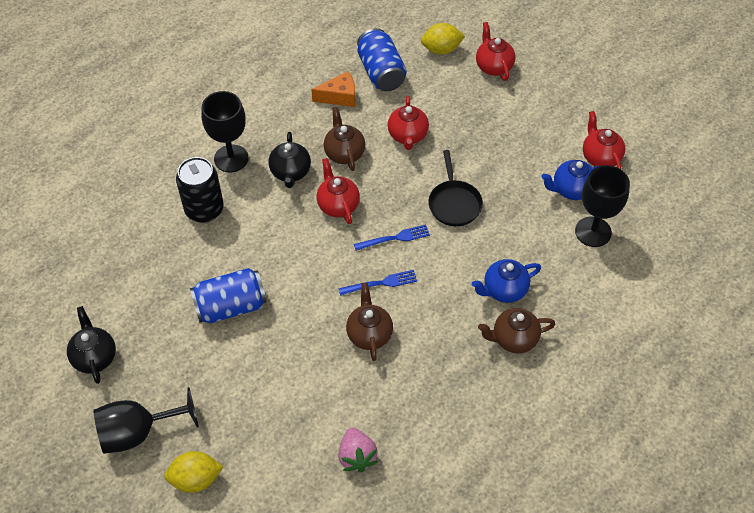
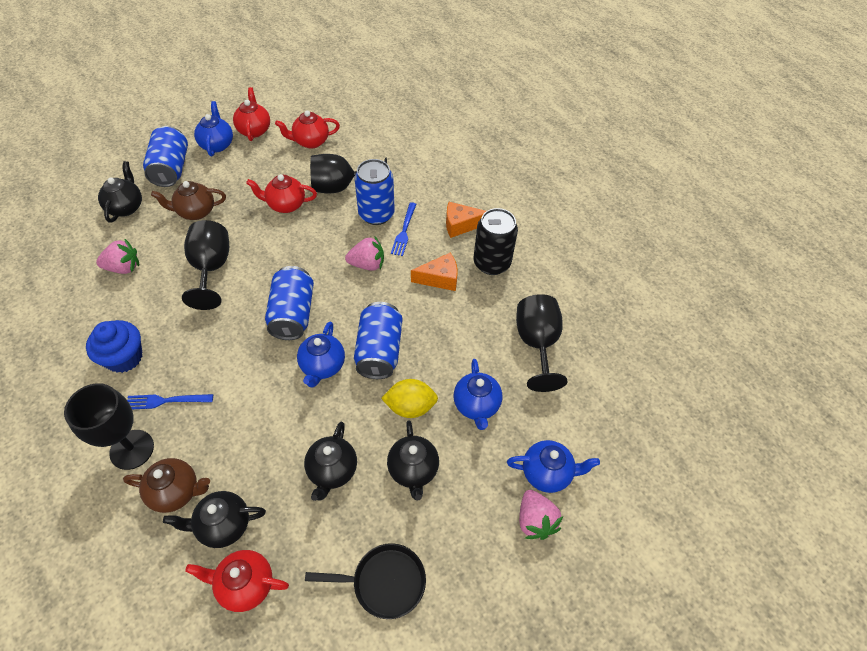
black goblet: 3 -> 4
black teapot: 2 -> 4
blue can: 2 -> 4
blue cupcake: 0 -> 1
blue teapot: 2 -> 4
brown teapot: 3 -> 2
orange cheese: 1 -> 2
pink strawberry: 1 -> 3
yellow lemon: 2 -> 1

